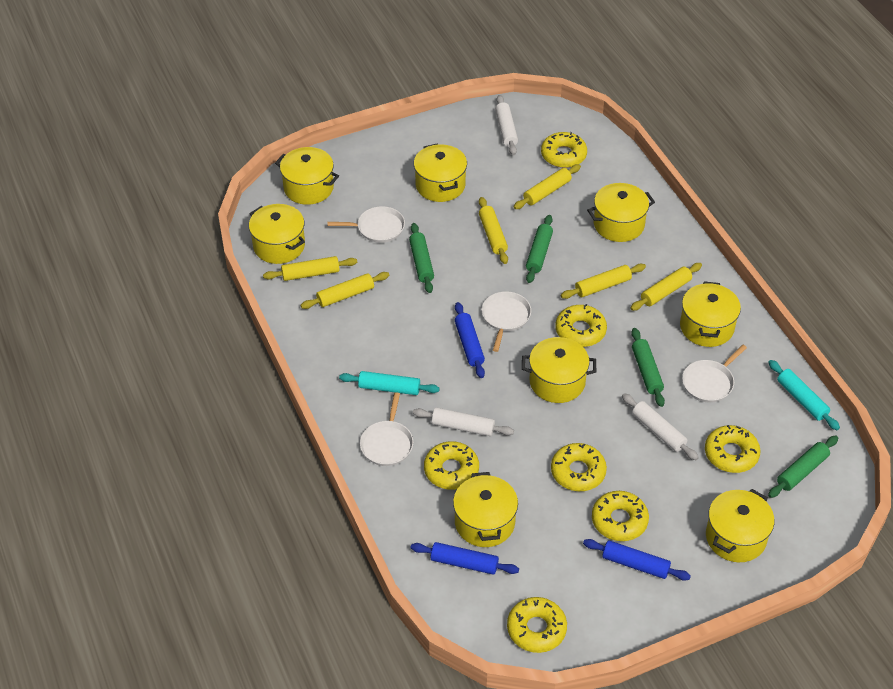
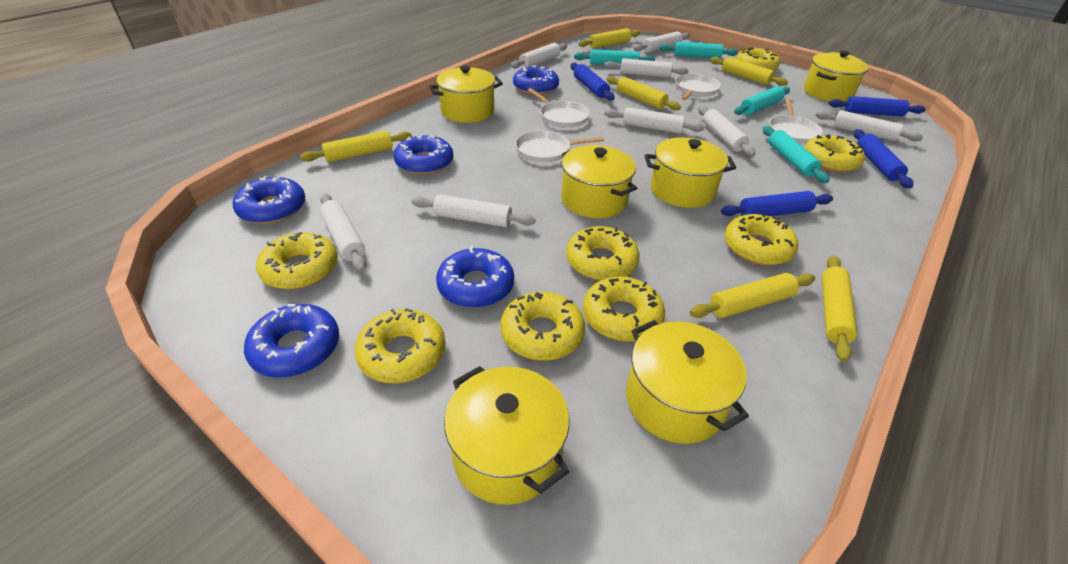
blue donut: 0 -> 5
blue rolling pin: 3 -> 4
green rolling pin: 4 -> 0
turquoise rolling pin: 2 -> 4
white rolling pin: 3 -> 8
yellow donut: 7 -> 8
yellow pot: 8 -> 6

